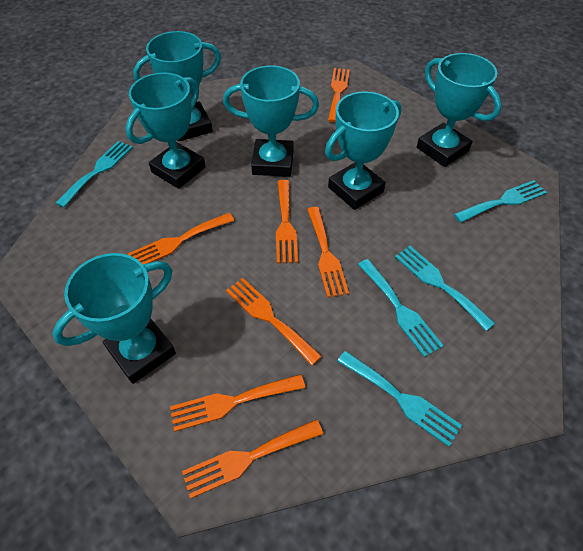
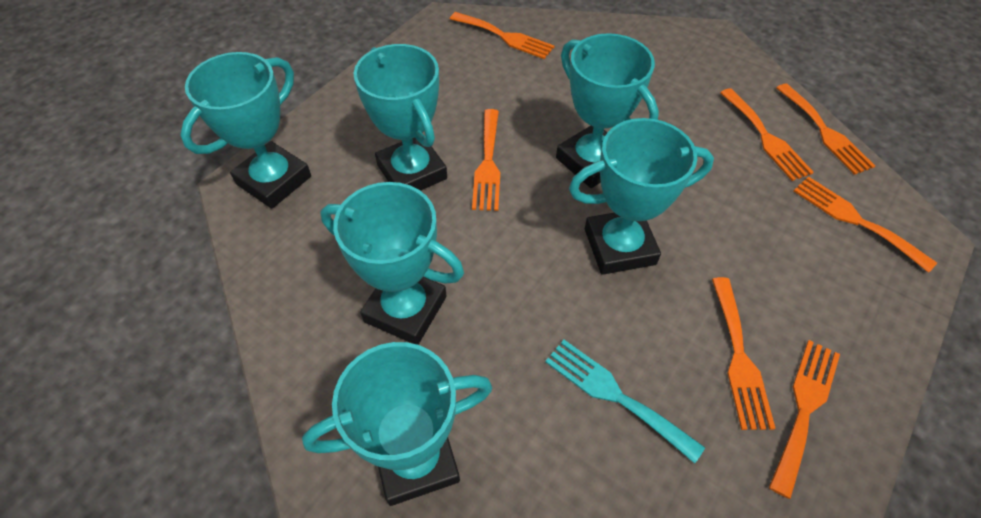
turquoise fork: 5 -> 1

